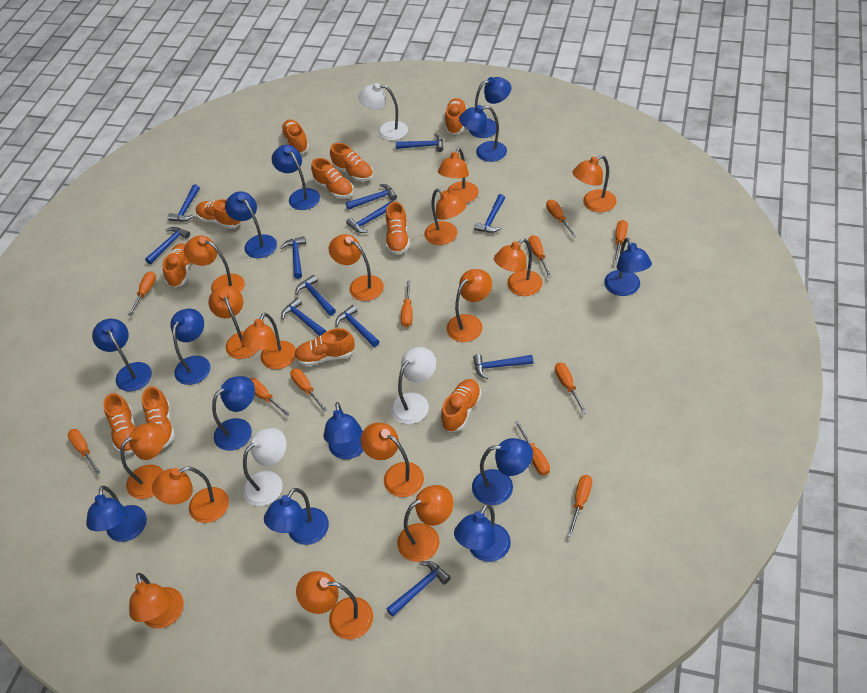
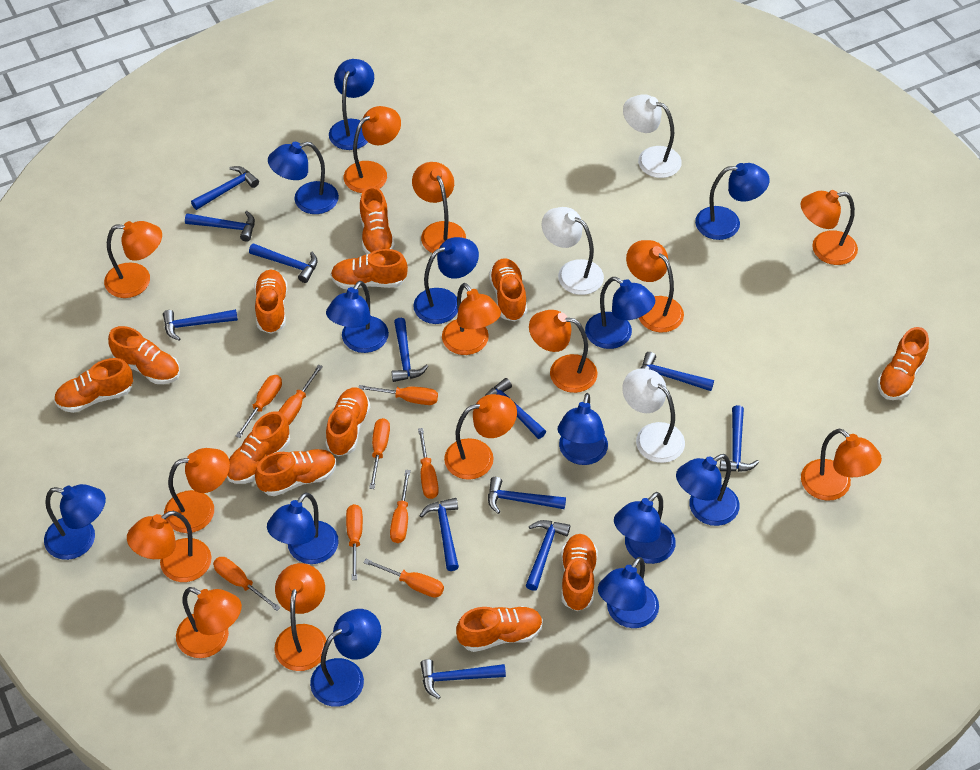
orange lamp: 15 -> 13
orange screwdriver: 11 -> 9
orange shoe: 11 -> 12

